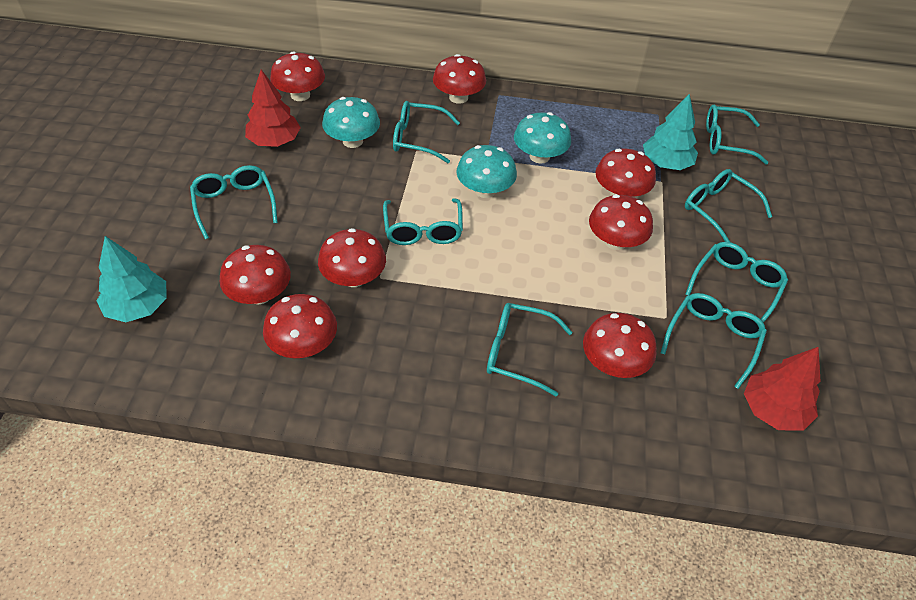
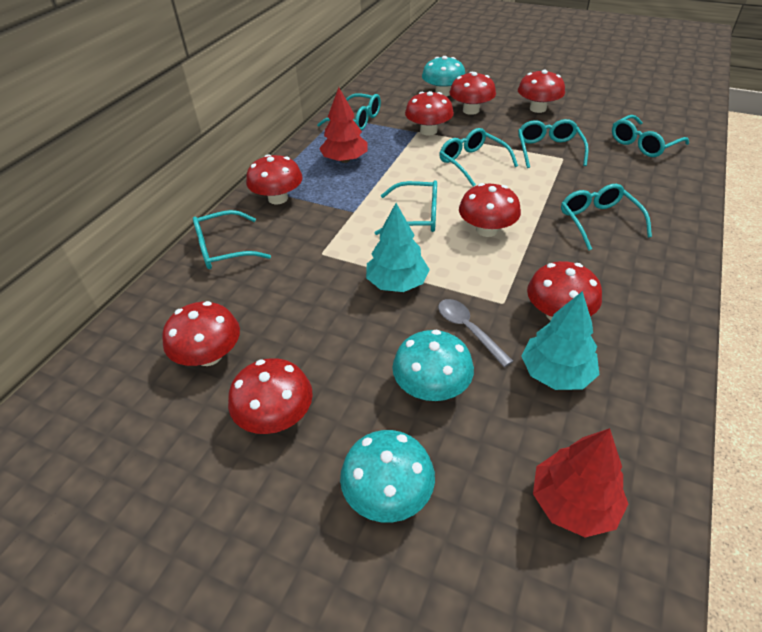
grey spoon: 0 -> 1
turquoise glasses: 8 -> 7

